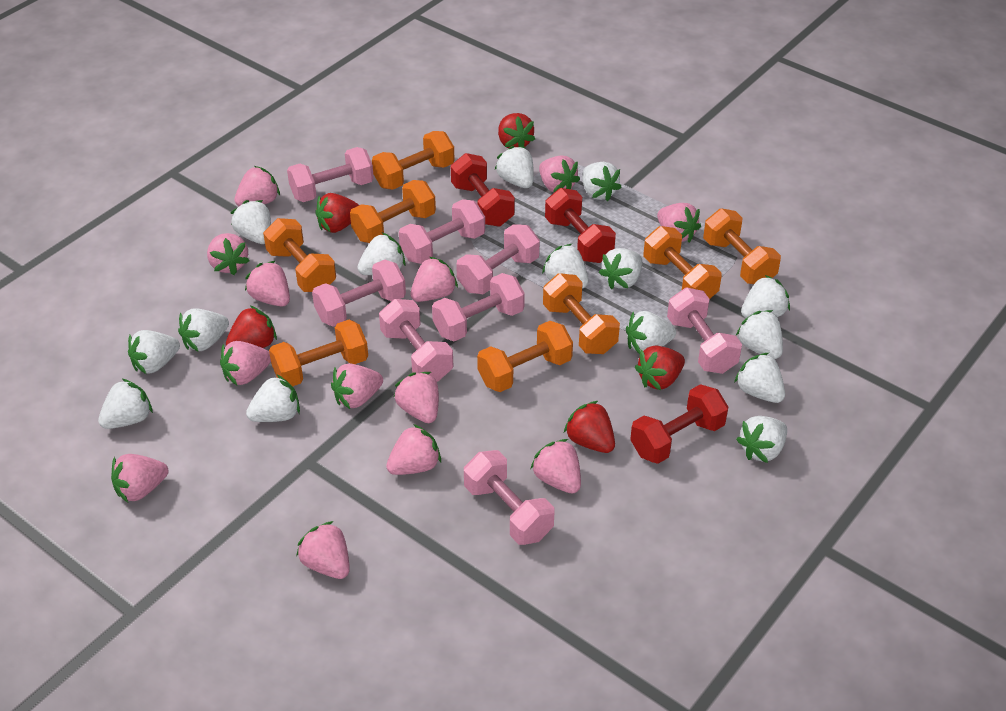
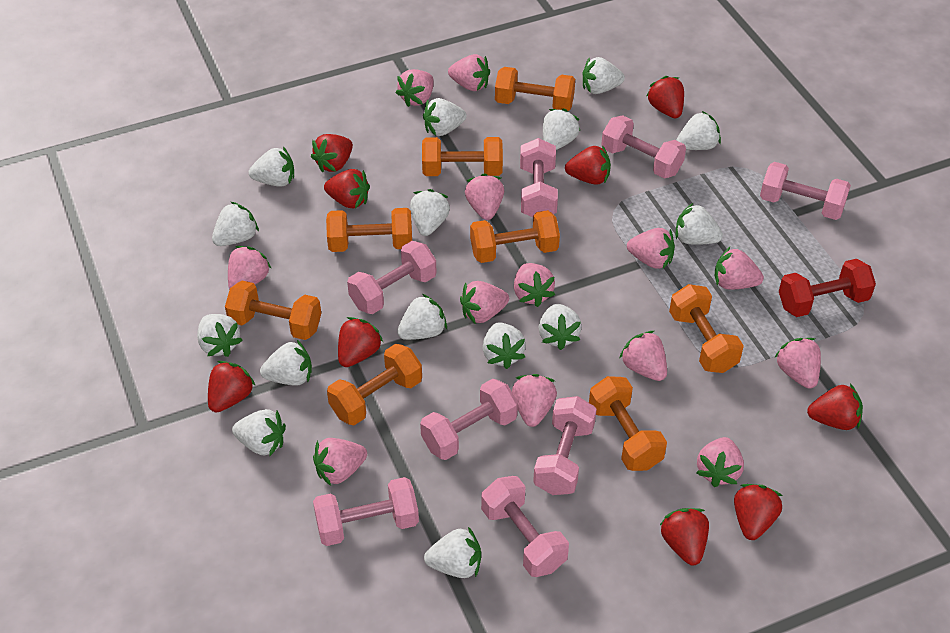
red dumbbell: 3 -> 1
red strawberry: 5 -> 9

